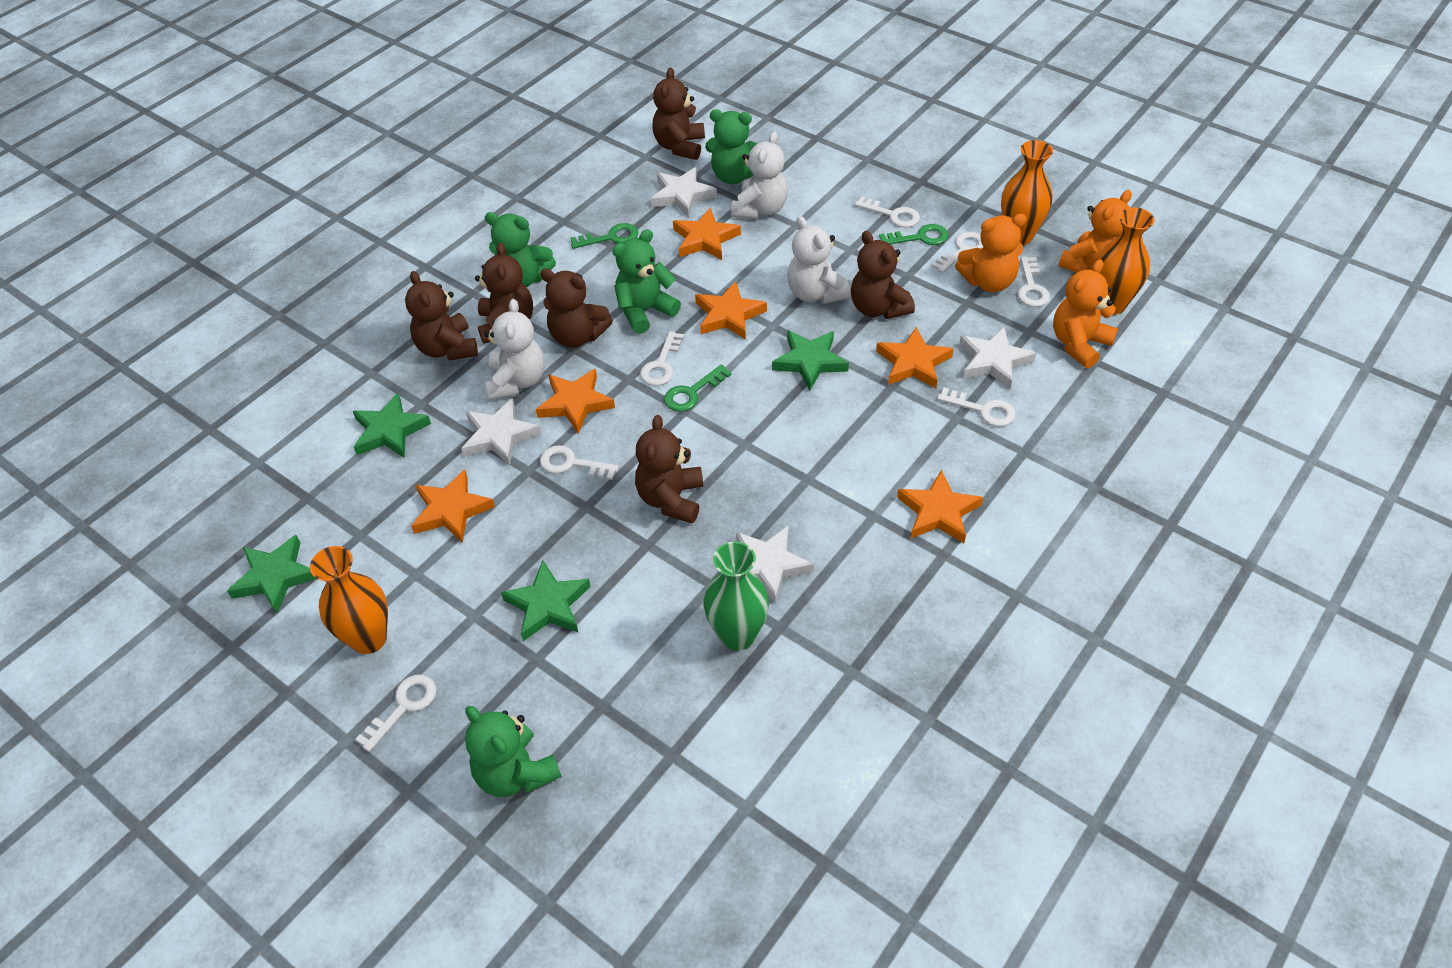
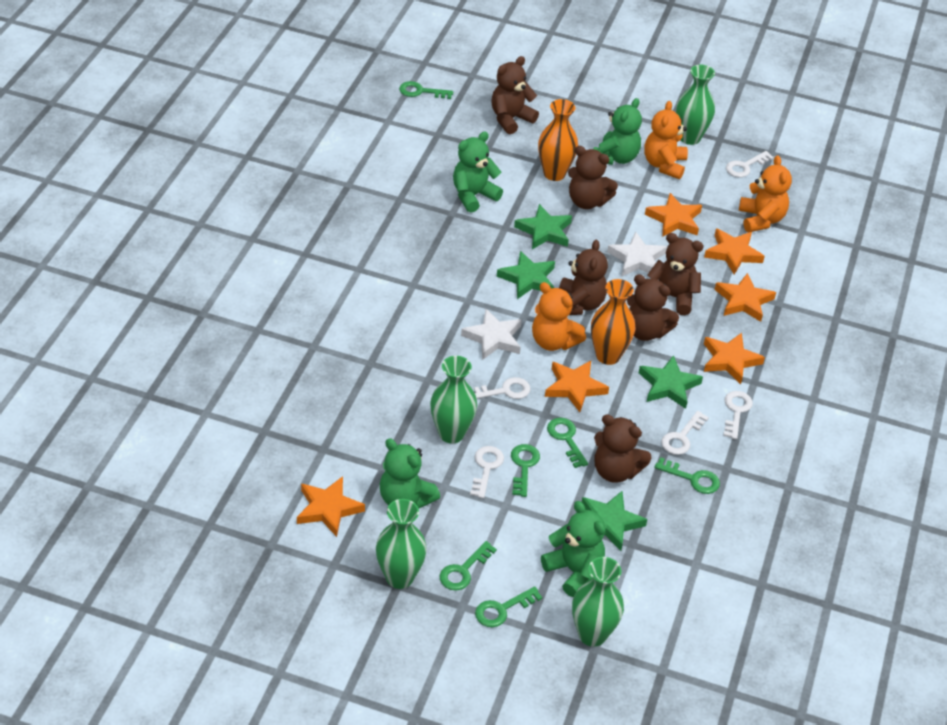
green key: 3 -> 6
green vase: 1 -> 4
orange vase: 3 -> 2
white key: 7 -> 5
white star: 4 -> 2
white teddy bear: 3 -> 0

